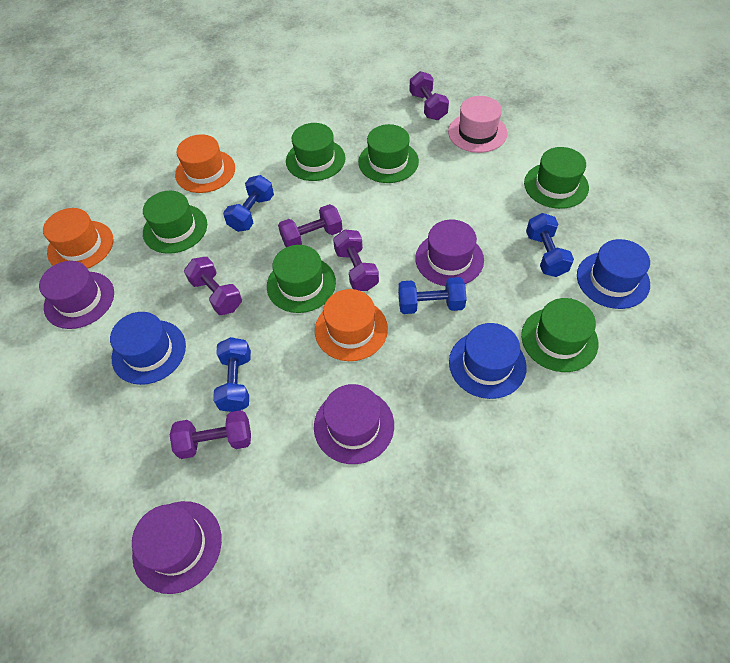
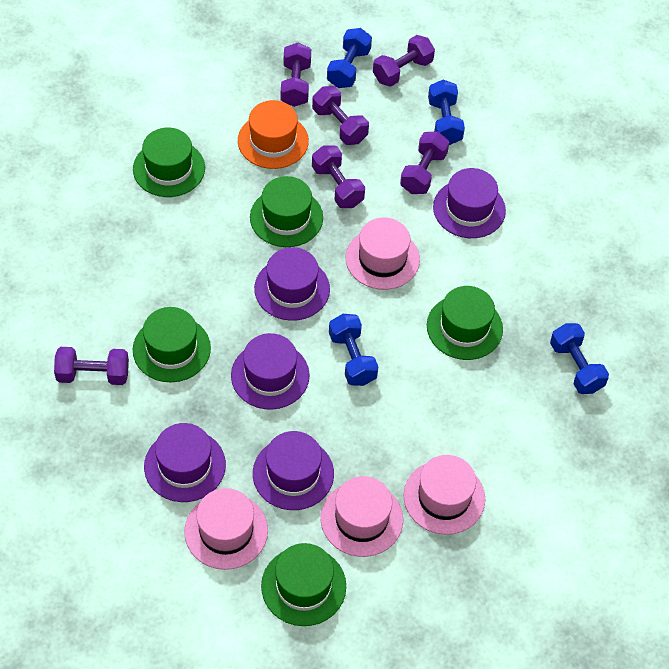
blue hat: 3 -> 0
green hat: 6 -> 5
orange hat: 3 -> 1
pink hat: 1 -> 4
purple dumbbell: 5 -> 6
purple hat: 4 -> 5

